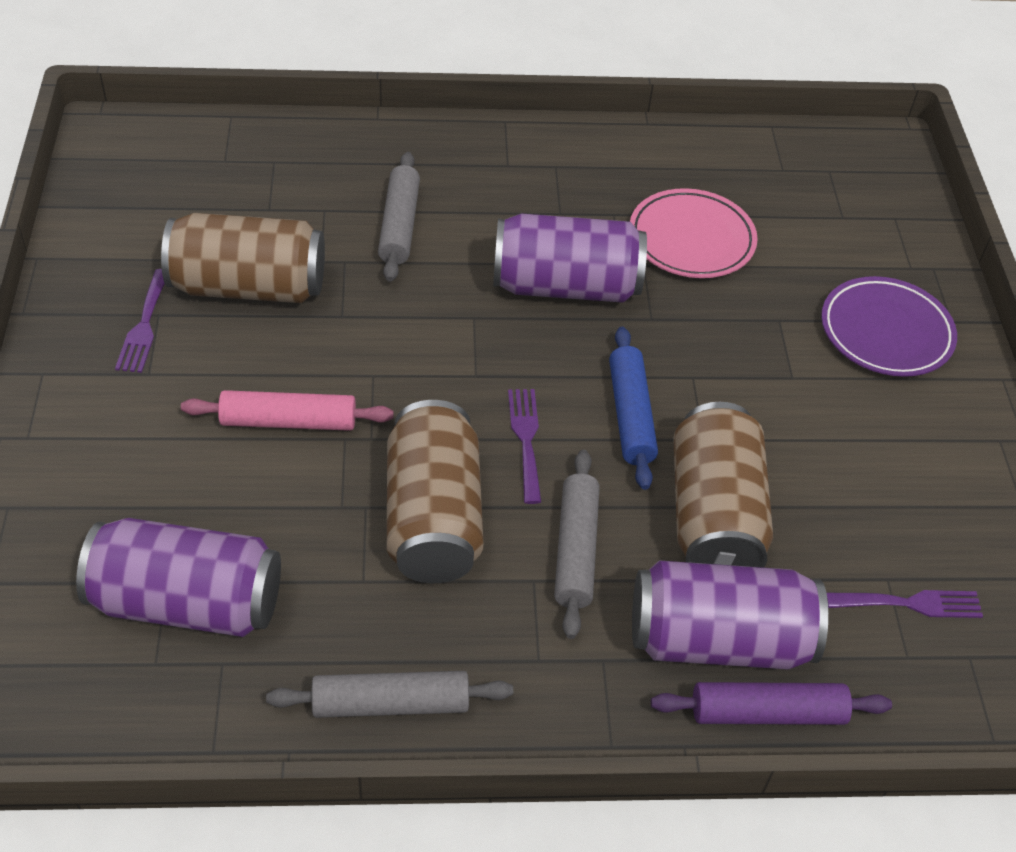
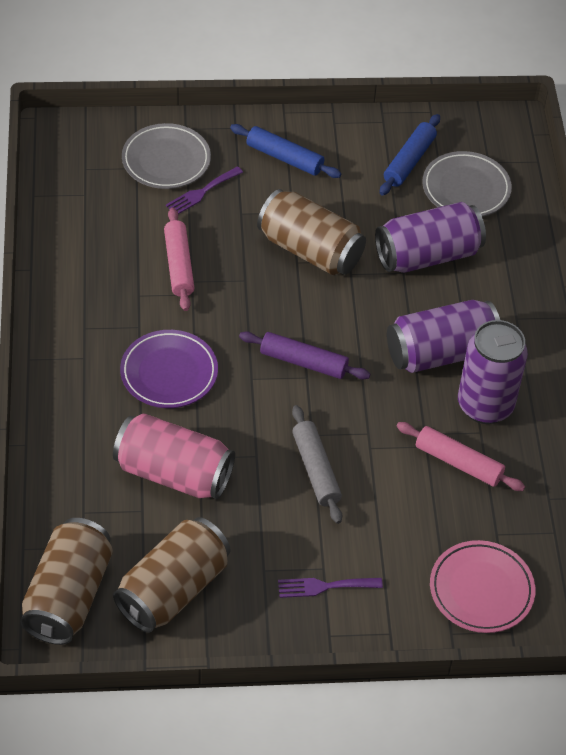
blue rolling pin: 1 -> 2
grey plate: 0 -> 2
grey rolling pin: 3 -> 1
pink can: 0 -> 1
pink rolling pin: 1 -> 2
purple fork: 3 -> 2

